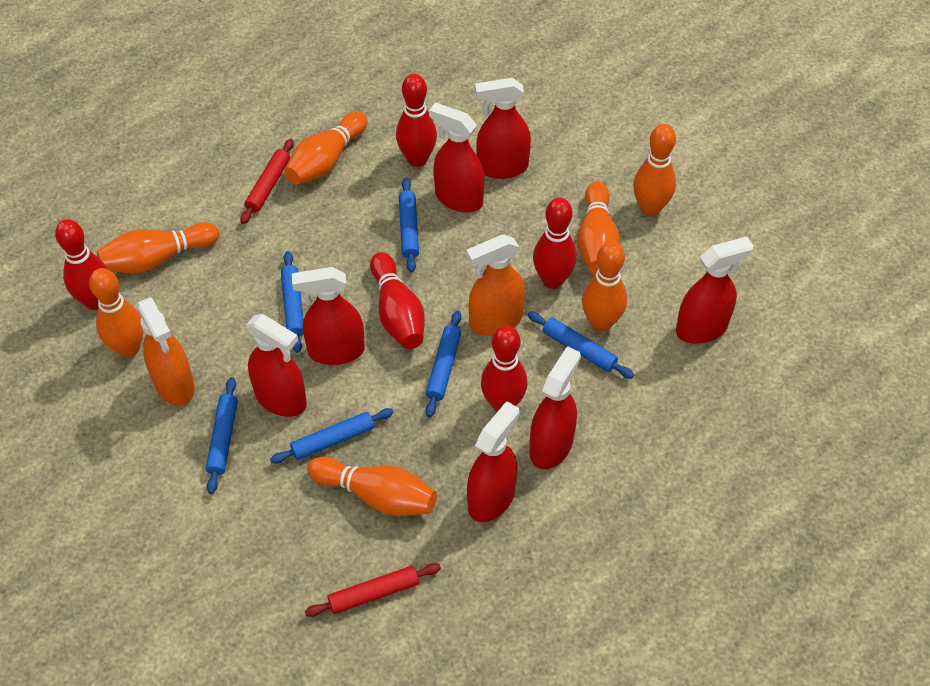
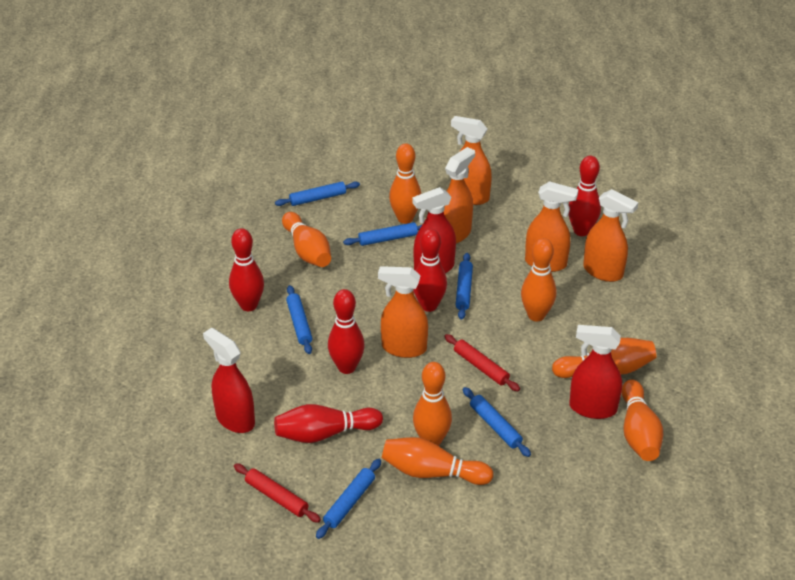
orange spray bottle: 2 -> 5
red spray bottle: 7 -> 3

